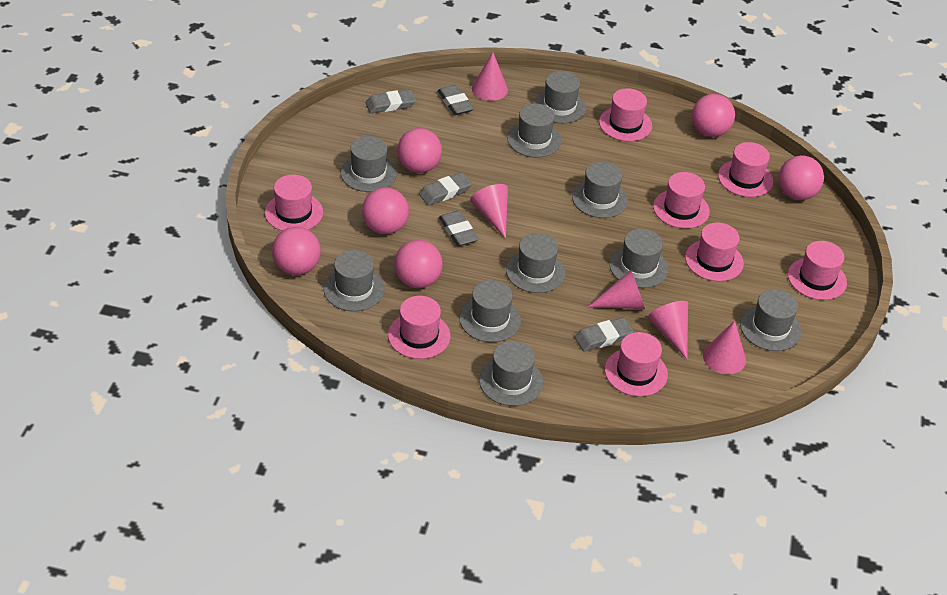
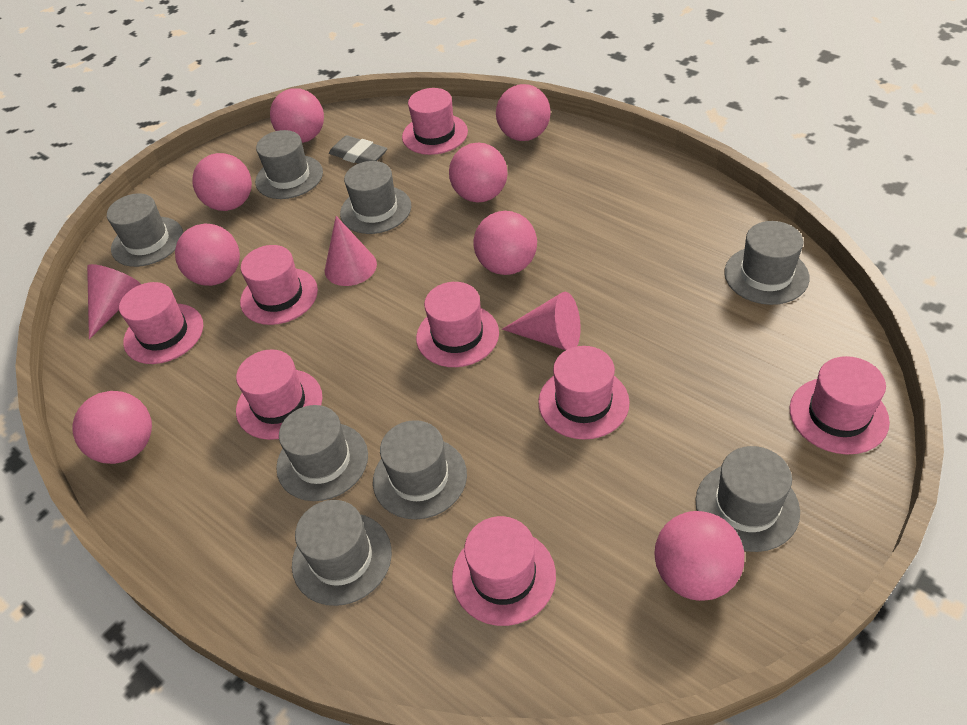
grey eraser: 5 -> 1
grey hat: 10 -> 8
pink ball: 6 -> 8
pink cone: 5 -> 3

